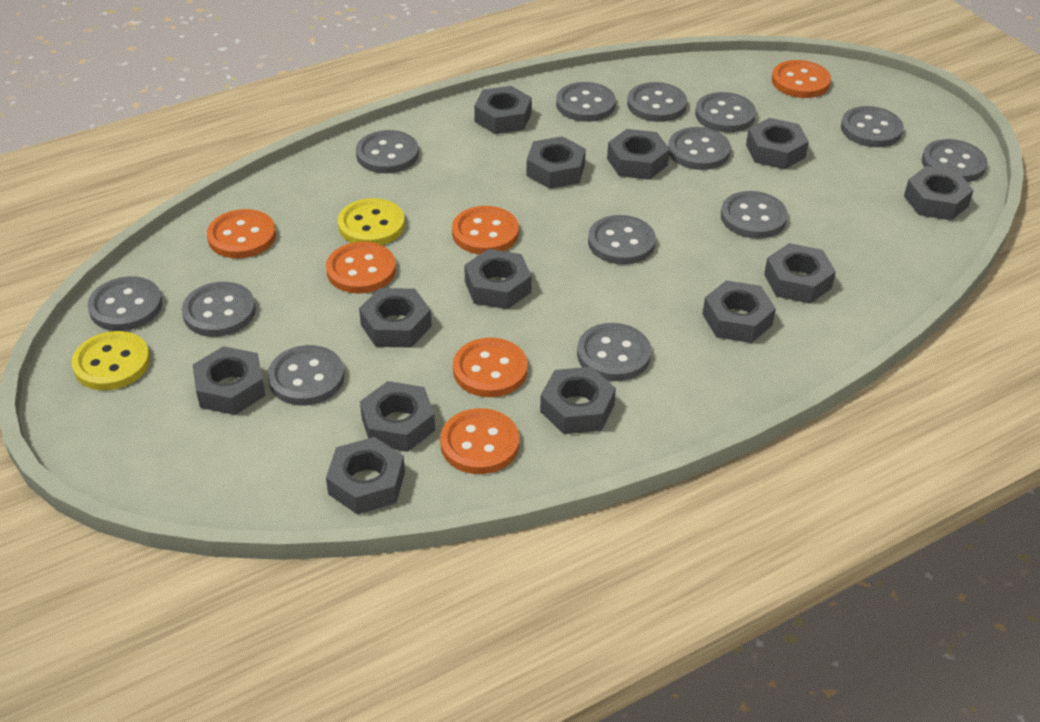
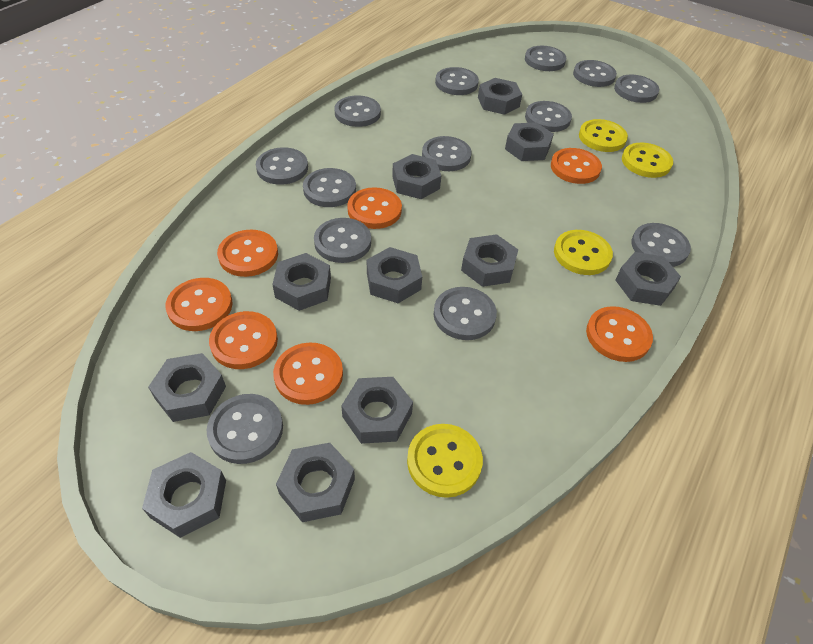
grey nut: 13 -> 11
orange button: 6 -> 7
yellow button: 2 -> 4

